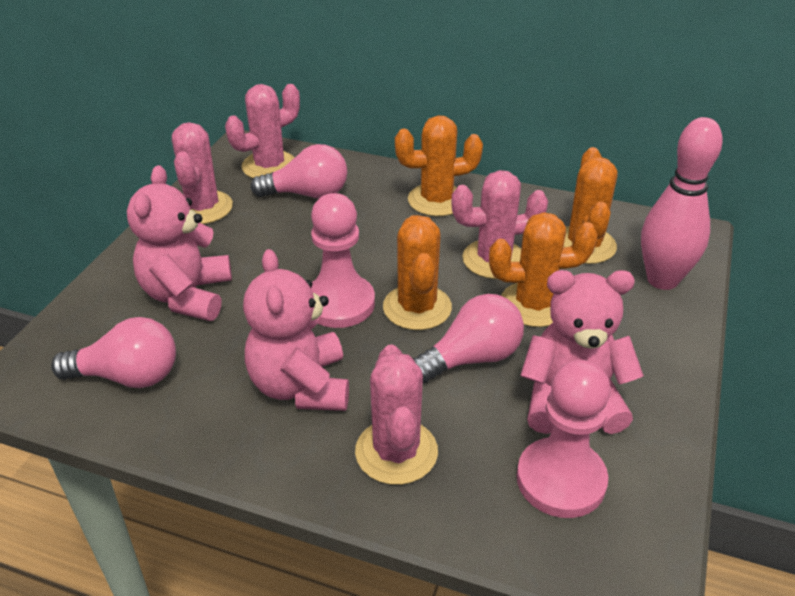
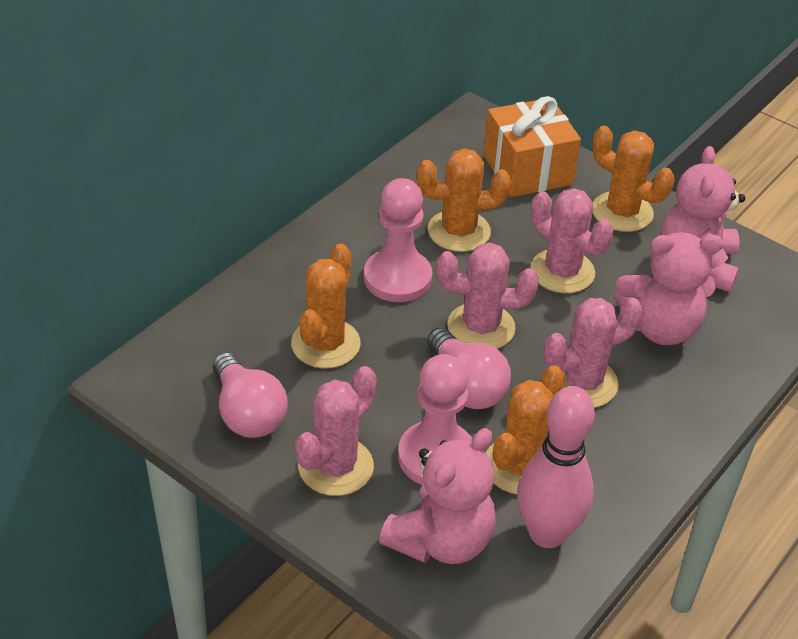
orange gift: 0 -> 1
pink light bulb: 3 -> 2

